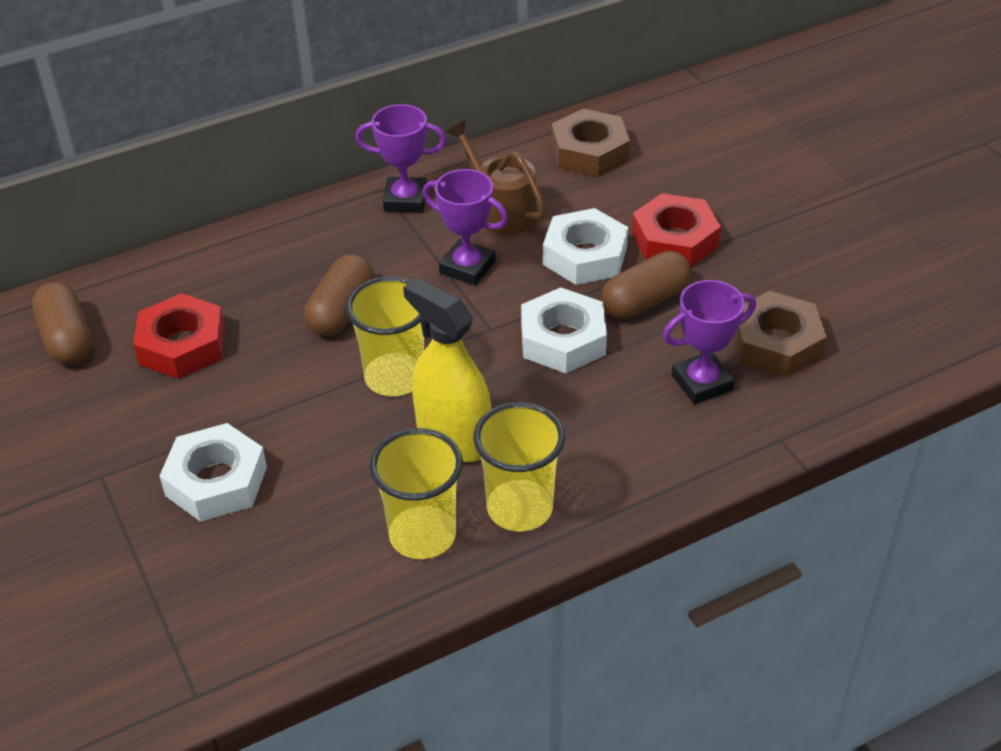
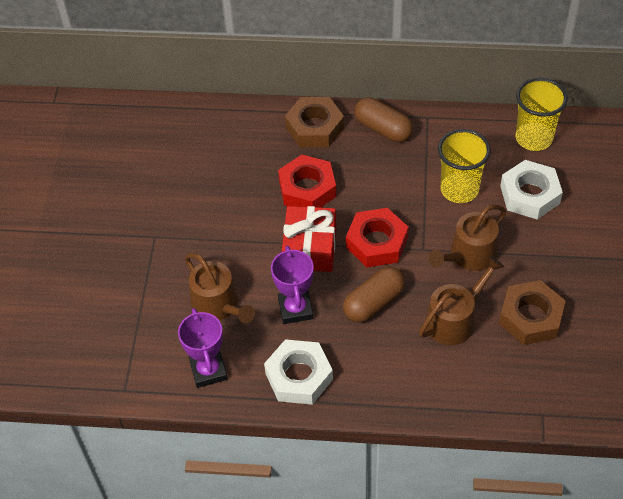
brown capsule: 3 -> 2
brown watering can: 1 -> 3
purple trophy: 3 -> 2
red gift: 0 -> 1
white nut: 3 -> 2
yellow cup: 3 -> 2
yellow spray bottle: 1 -> 0

